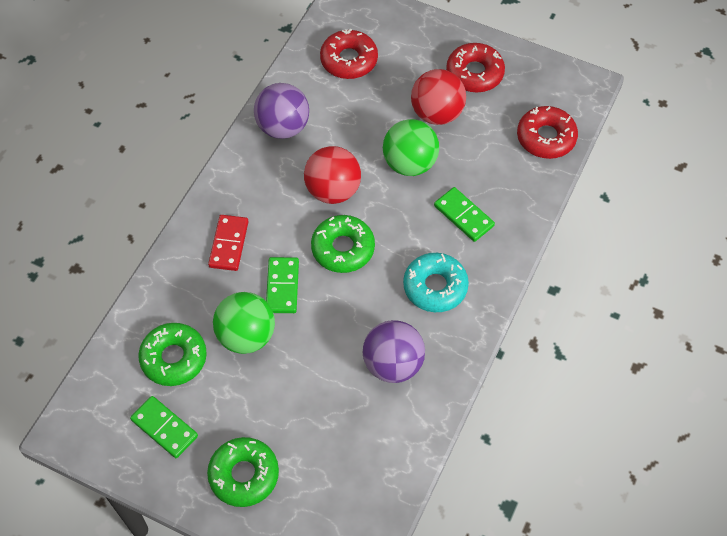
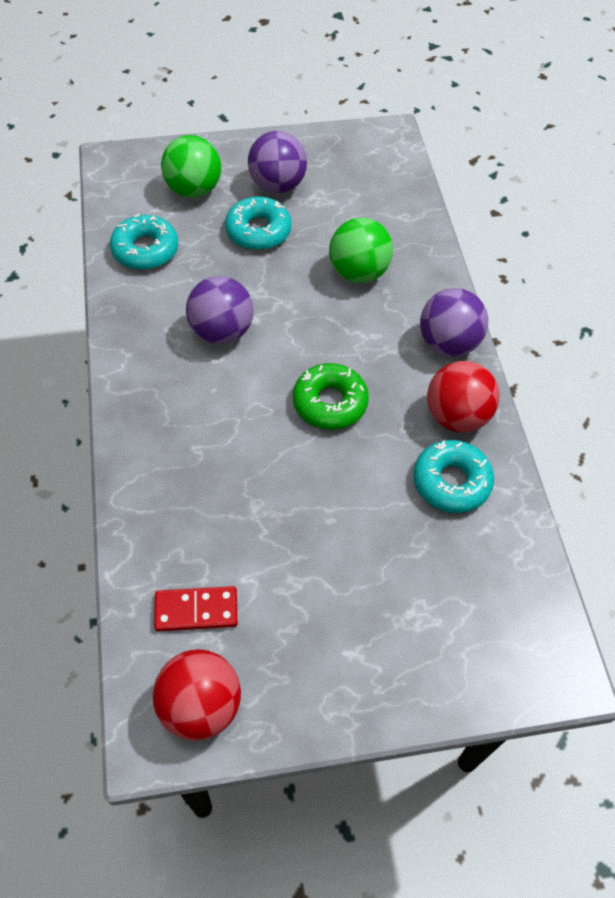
green domino: 3 -> 0
green donut: 3 -> 1
purple ball: 2 -> 3
red donut: 3 -> 0
turquoise donut: 1 -> 3

